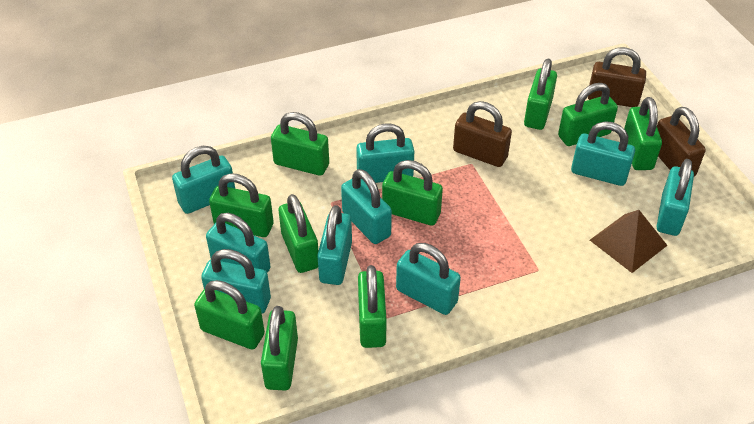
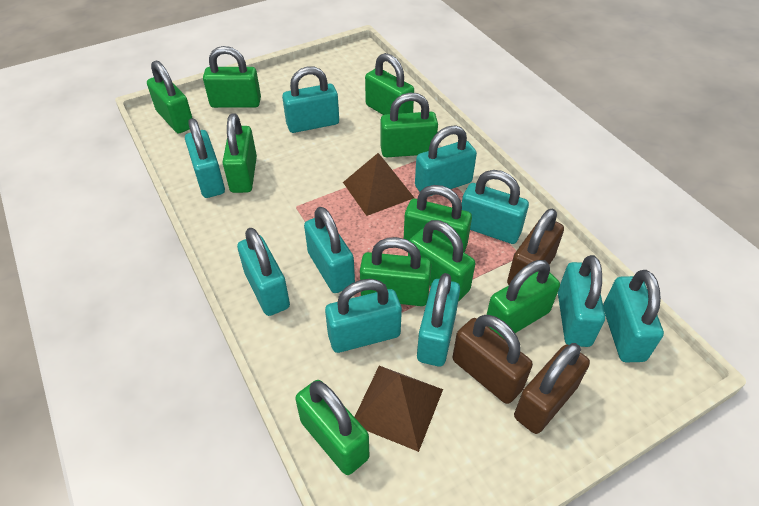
brown pyramid: 1 -> 2
turquoise padlock: 9 -> 10

